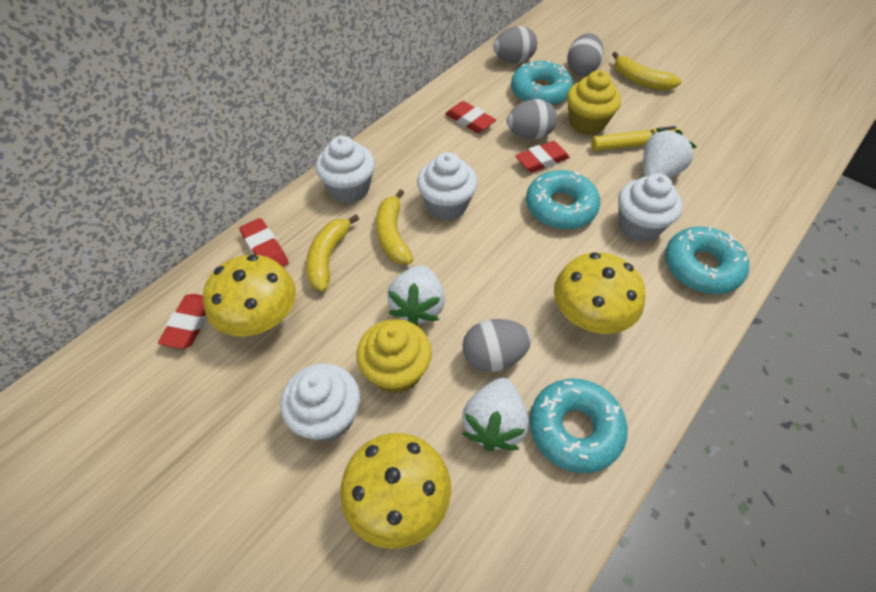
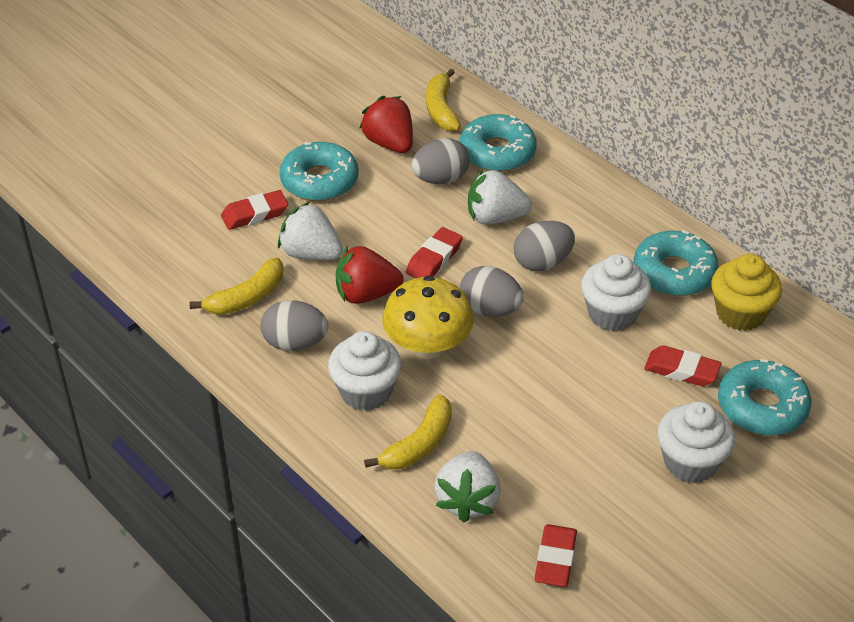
red strawberry: 0 -> 2
white cupcake: 4 -> 3
yellow cupcake: 2 -> 1
yellow marker: 1 -> 0
yellow mushroom: 3 -> 1

